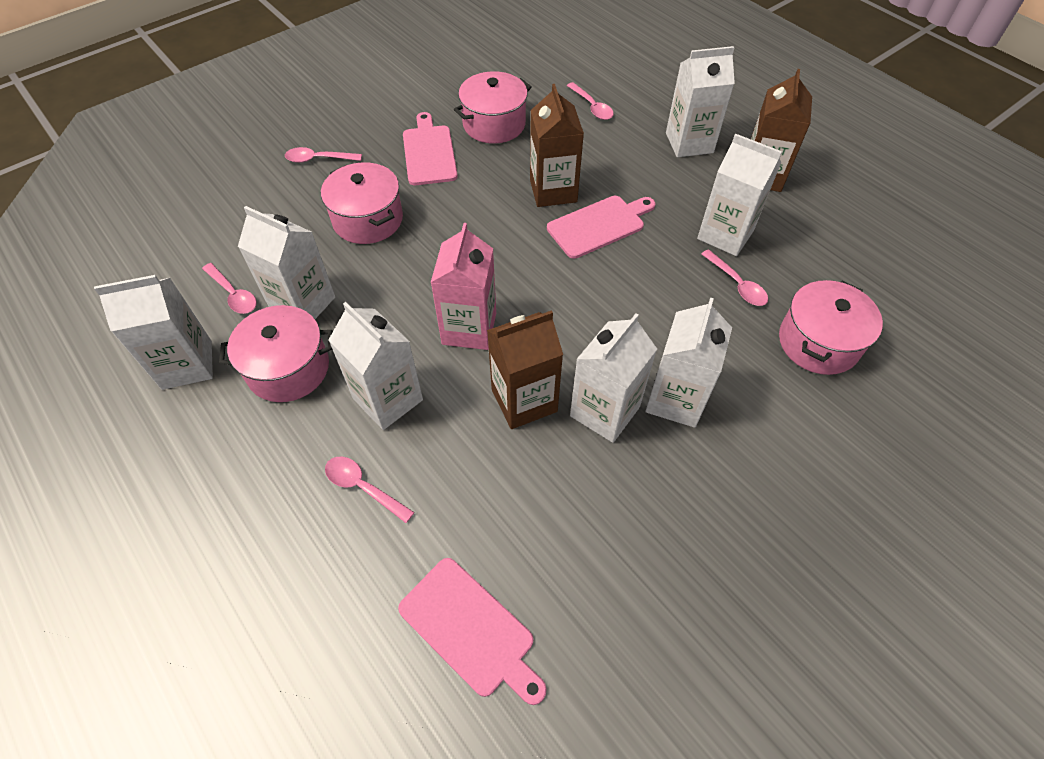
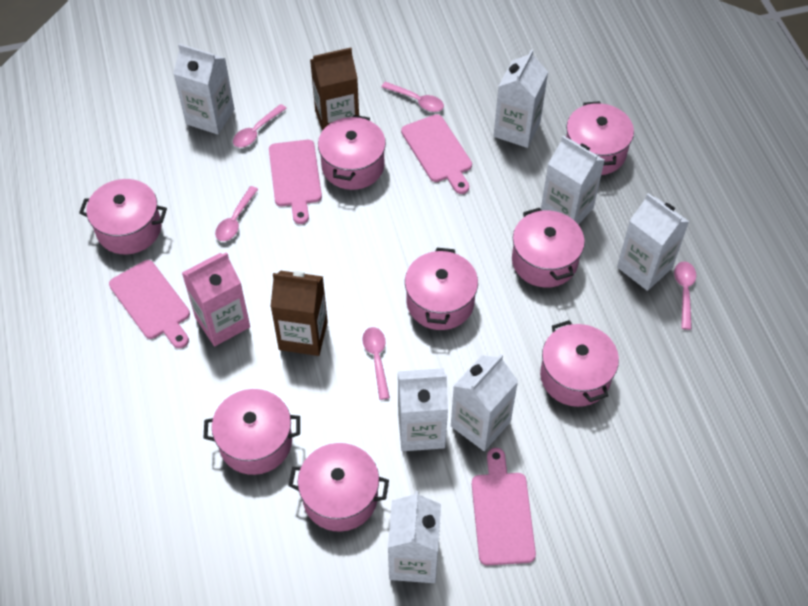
brown carton: 3 -> 2
pink cutting board: 3 -> 4
pink pot: 4 -> 8

